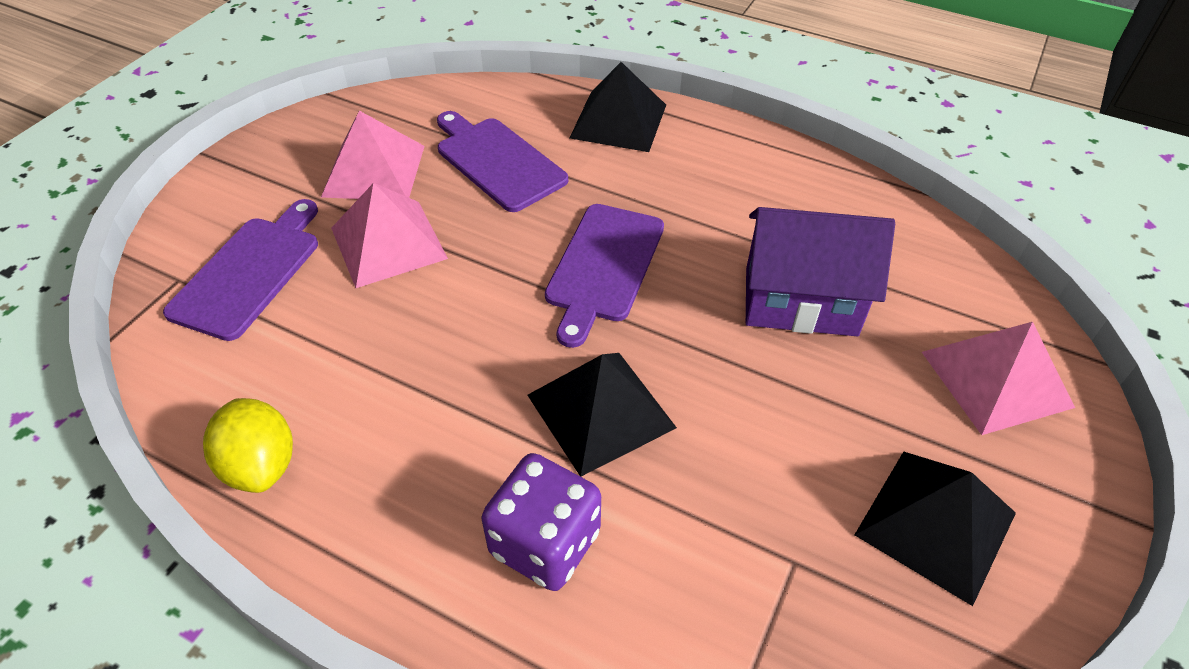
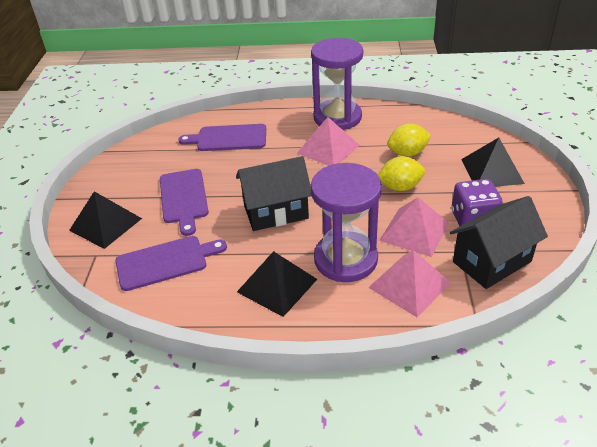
black house: 0 -> 2
purple hourglass: 0 -> 2
purple house: 1 -> 0
yellow lemon: 1 -> 2

